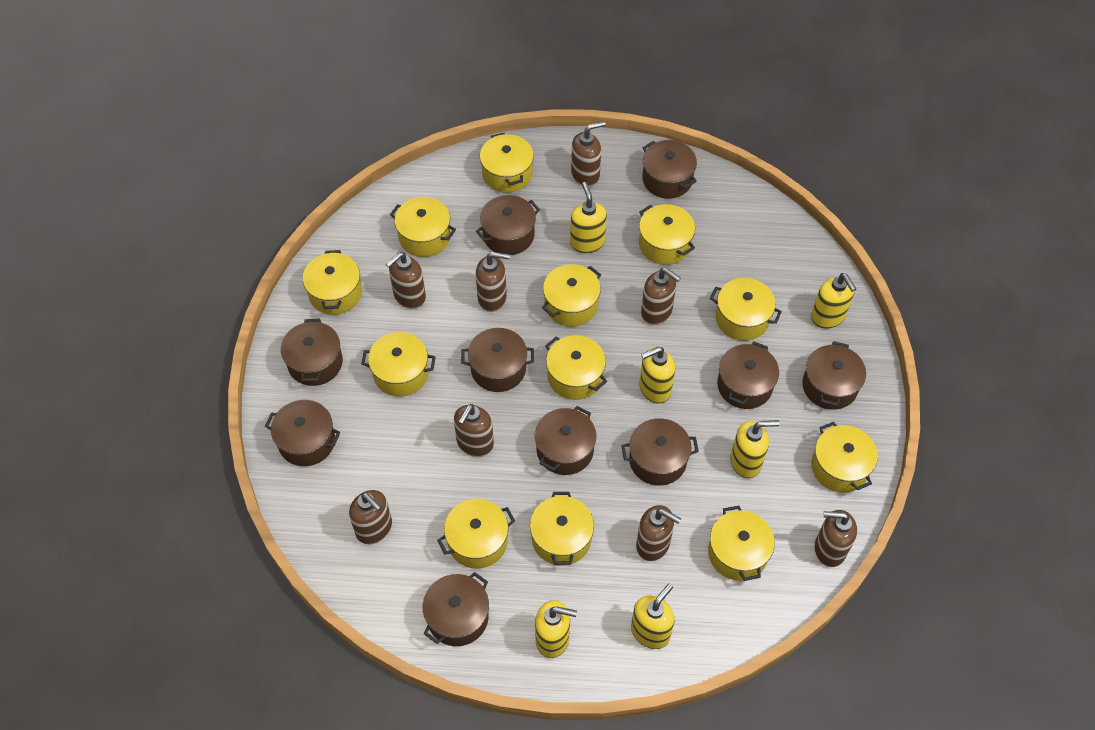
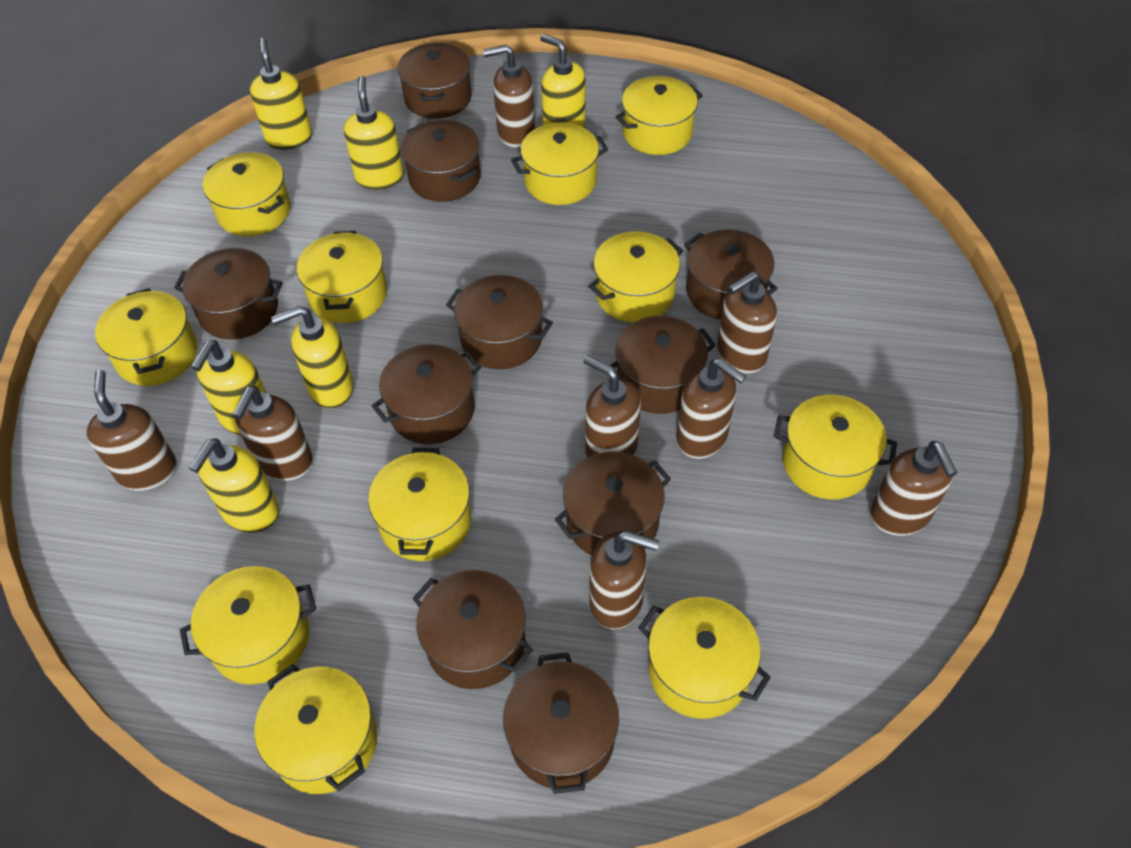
yellow pot: 12 -> 11

